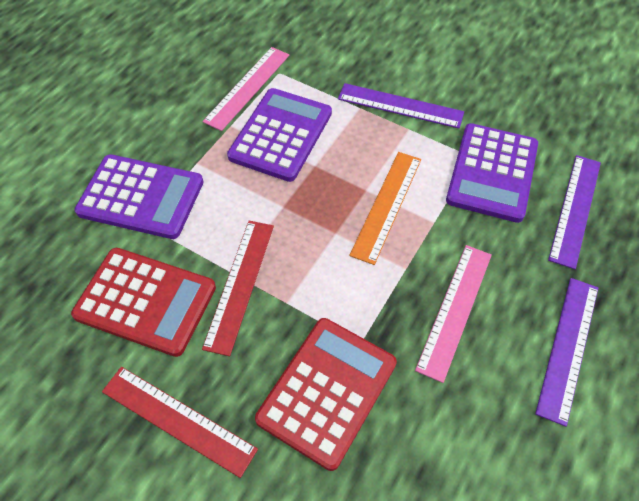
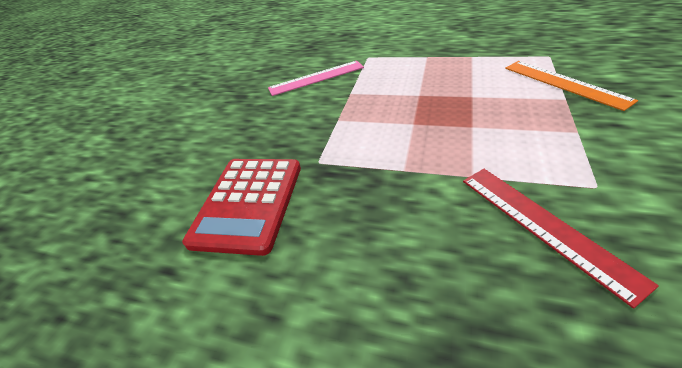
pink ruler: 2 -> 1
purple calculator: 3 -> 0
purple ruler: 3 -> 0
red calculator: 2 -> 1
red ruler: 2 -> 1

